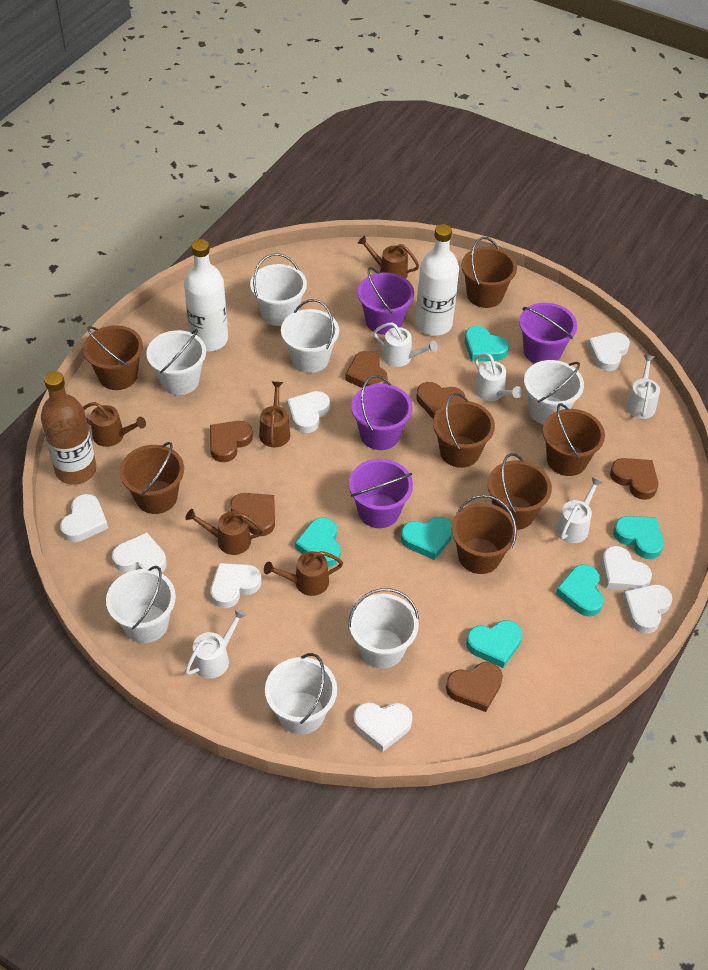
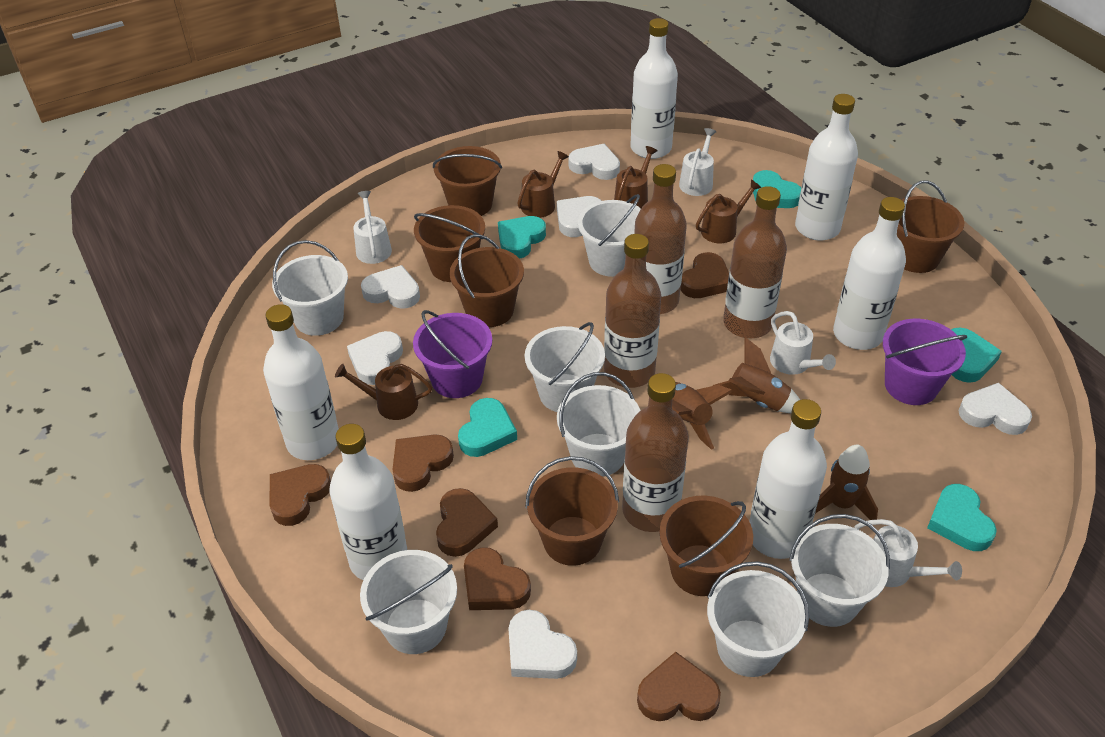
brown bottle: 1 -> 4
brown bucket: 7 -> 6
brown rocket: 0 -> 3
brown watering can: 5 -> 4
purple bucket: 4 -> 2
turquoise heart: 6 -> 5
white bottle: 2 -> 6
white heart: 8 -> 6
white watering can: 5 -> 4

